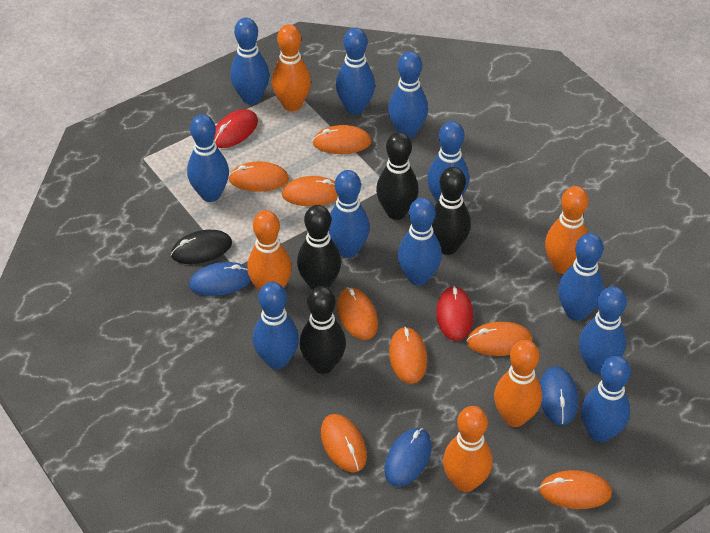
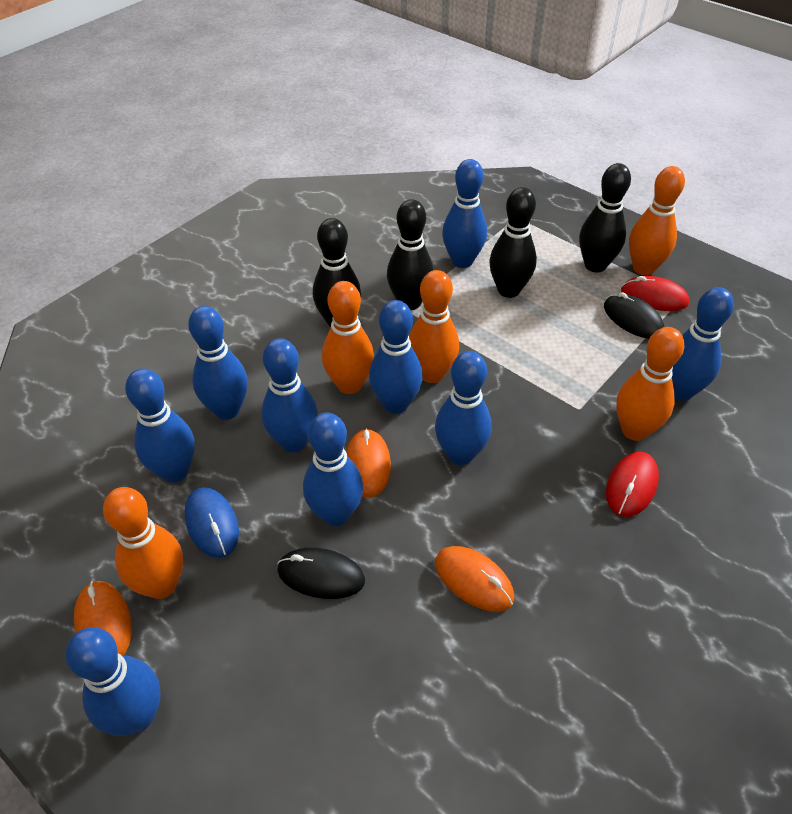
black mouse: 1 -> 2
blue bowling pin: 11 -> 9
blue mouse: 3 -> 1
orange mouse: 8 -> 3

